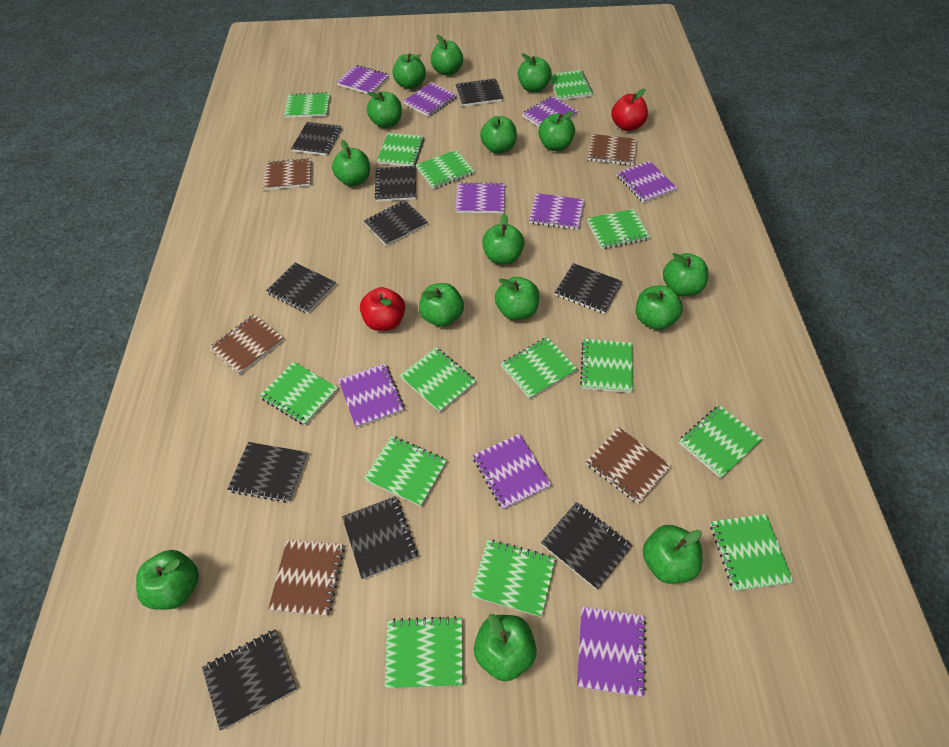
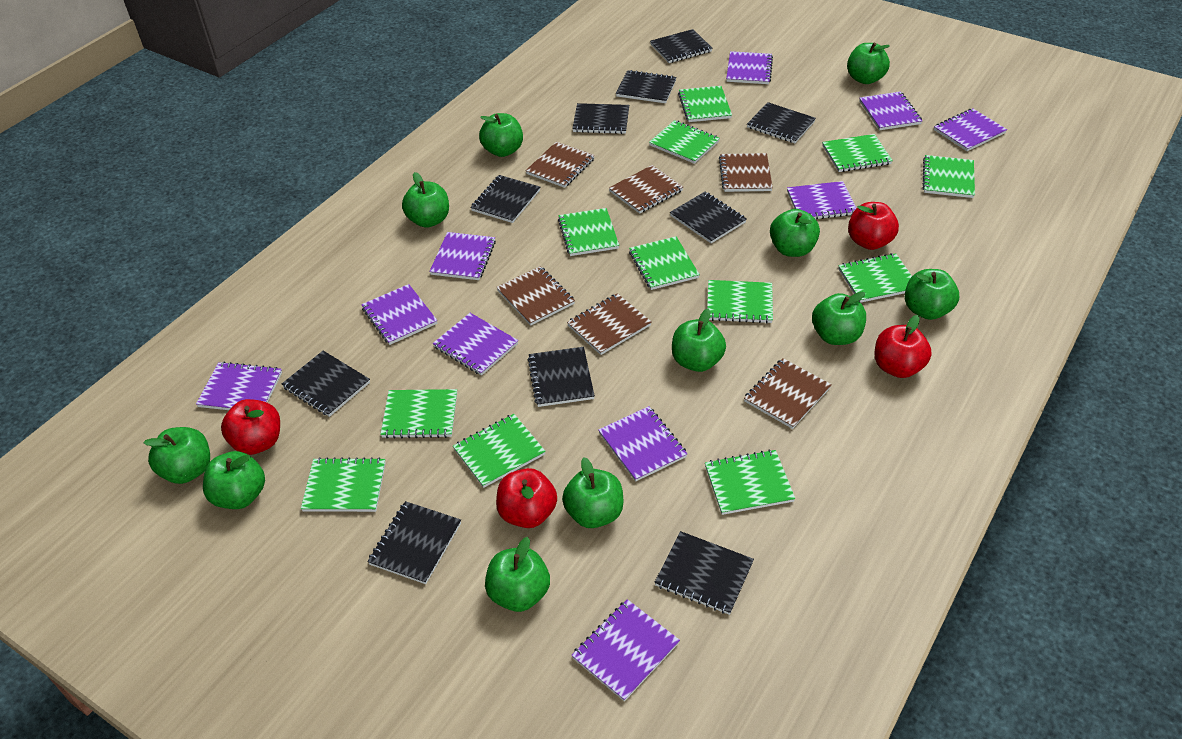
brown notebook: 5 -> 6
green apple: 15 -> 11
green notebook: 14 -> 12
purple notebook: 9 -> 10
red apple: 2 -> 4

